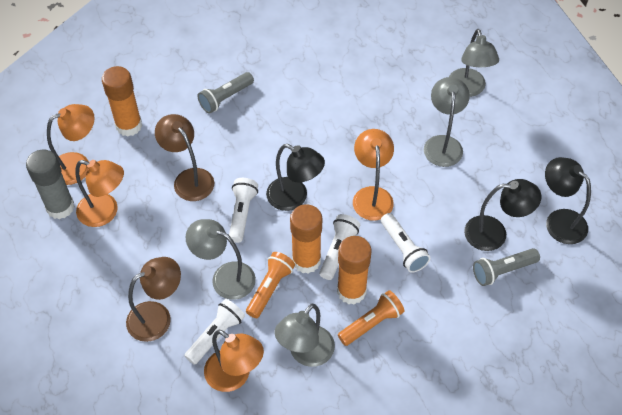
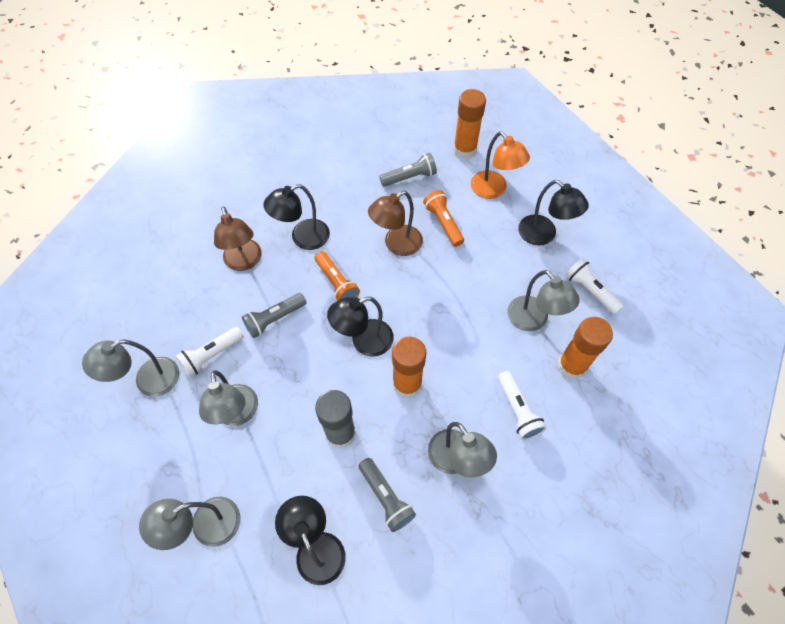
black lamp: 3 -> 4
grey flashlight: 2 -> 3
grey lamp: 4 -> 5
orange lamp: 4 -> 1
white flashlight: 4 -> 3

